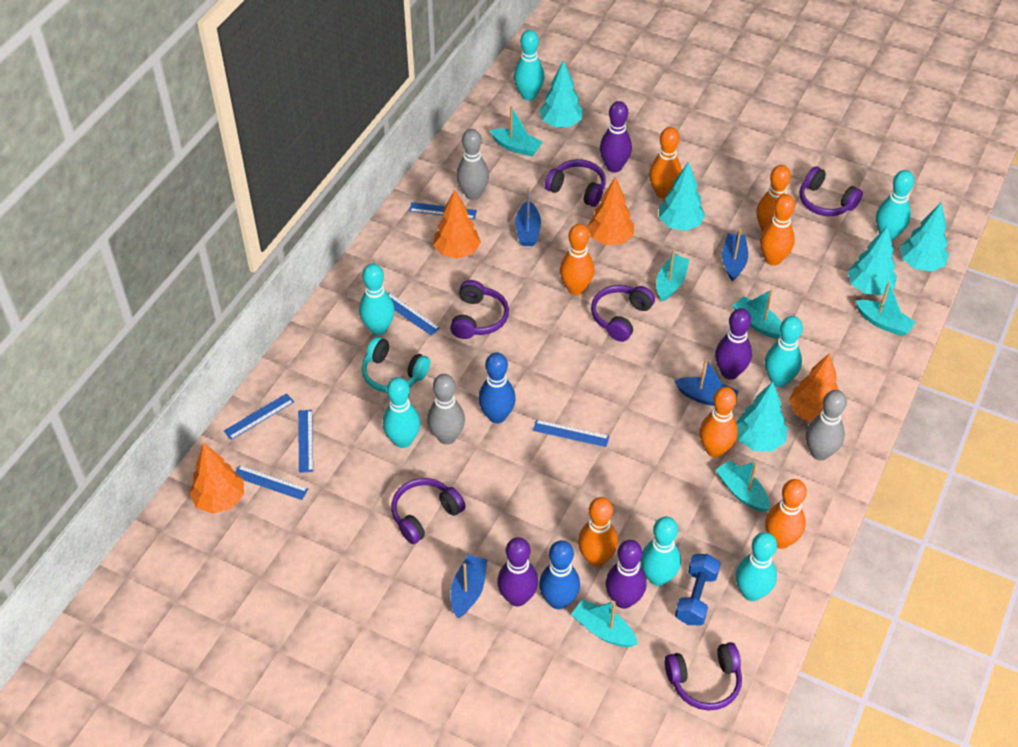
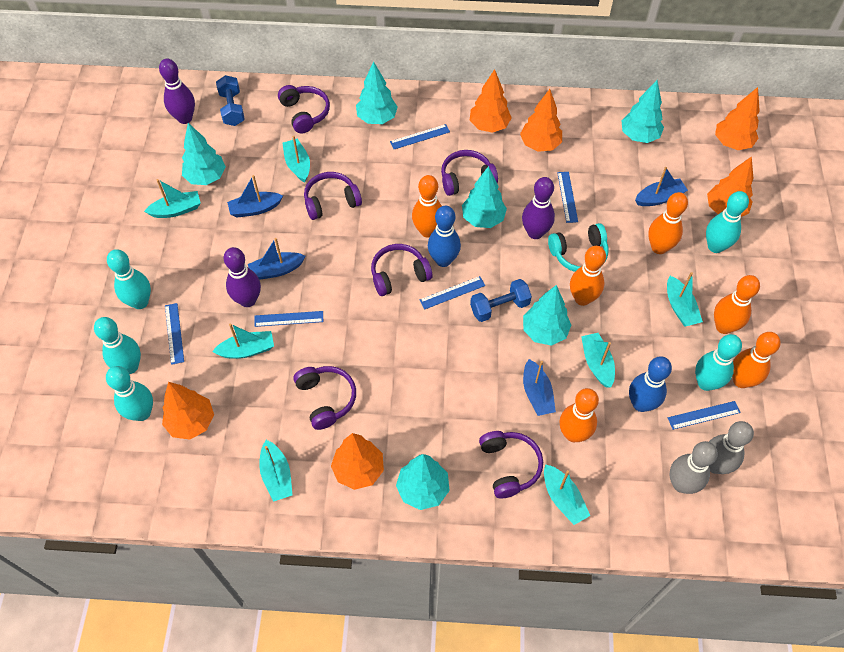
blue dumbbell: 1 -> 2
grey bowling pin: 3 -> 2
orange bowling pin: 7 -> 6
orange tree: 4 -> 6
purple bowling pin: 4 -> 3
turquoise boat: 6 -> 7
turquoise bowling pin: 7 -> 5
turquoise tree: 5 -> 6

